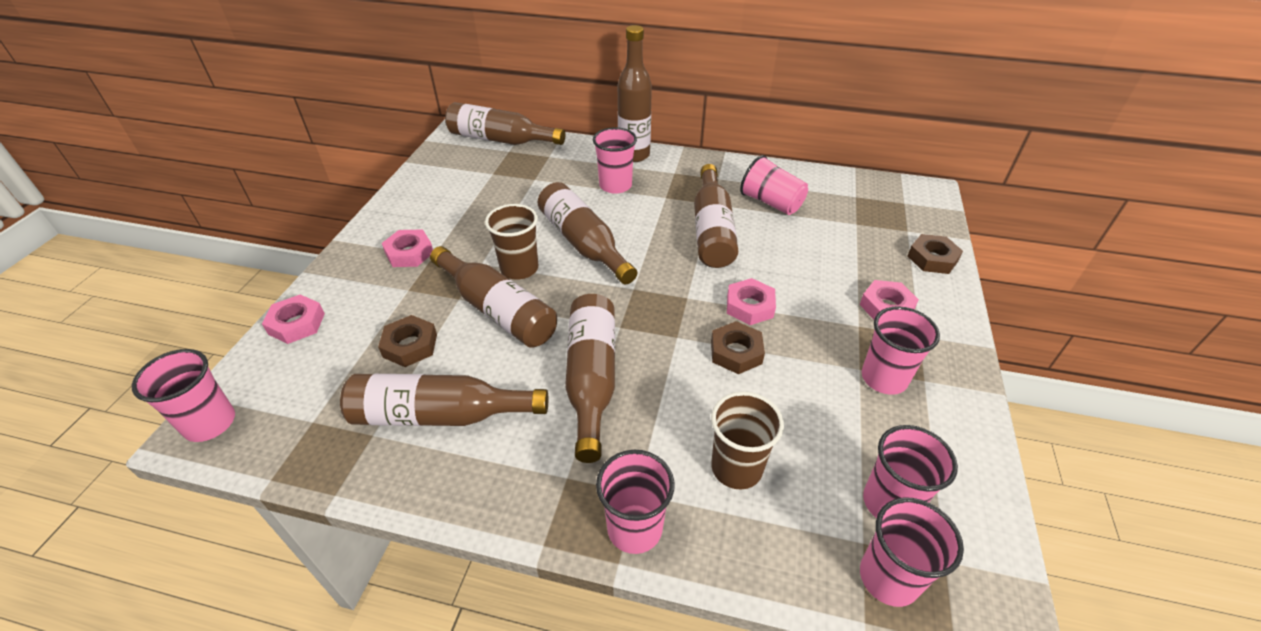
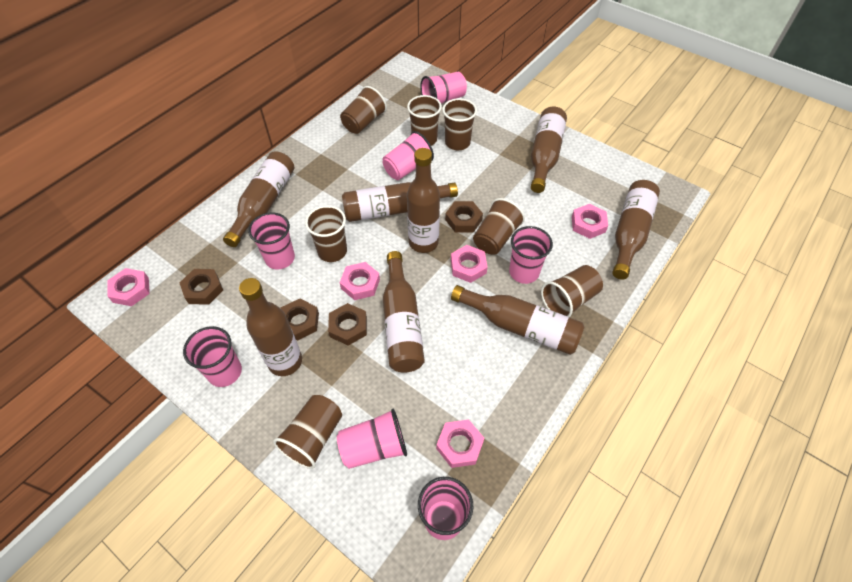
brown bottle: 7 -> 8
brown cup: 2 -> 7
brown nut: 3 -> 4
pink nut: 4 -> 5

